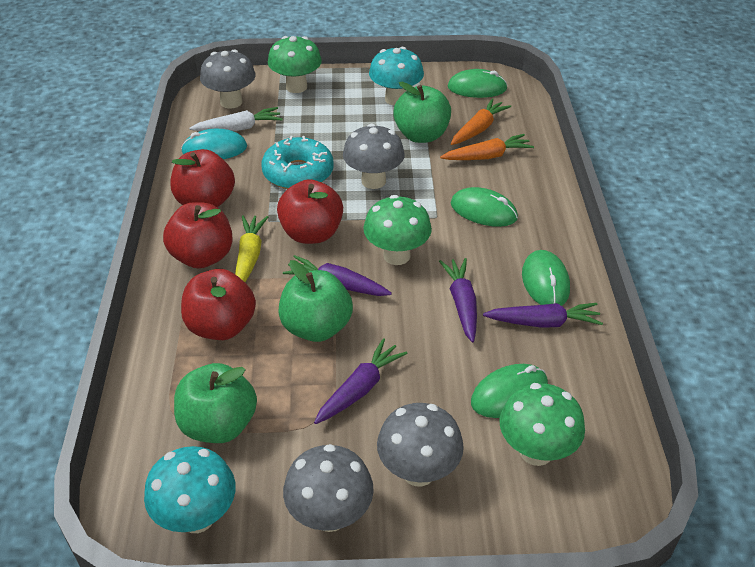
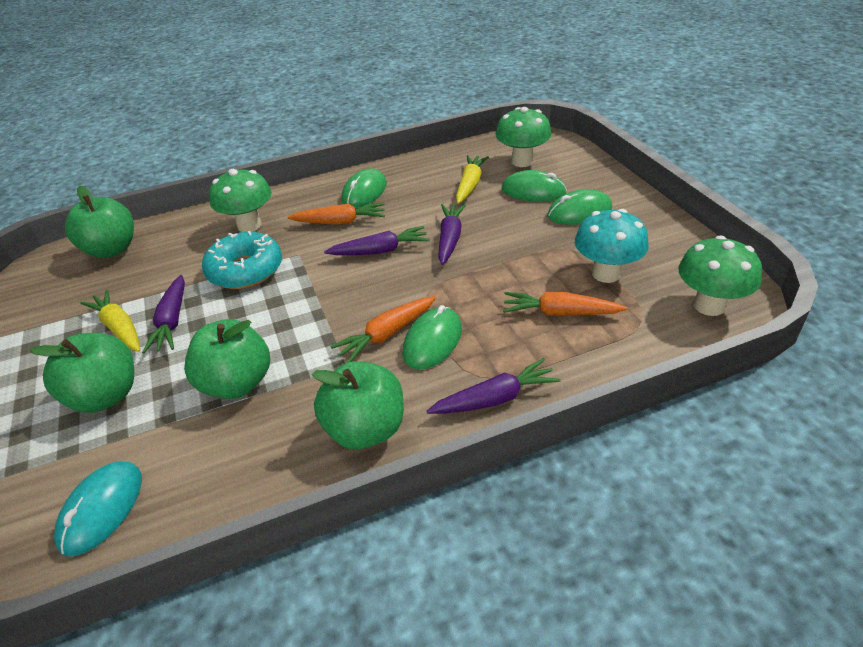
green apple: 3 -> 4
grey mushroom: 4 -> 0
orange carrot: 2 -> 3
red apple: 4 -> 0
turquoise mushroom: 2 -> 1
white carrot: 1 -> 0
yellow carrot: 1 -> 2

